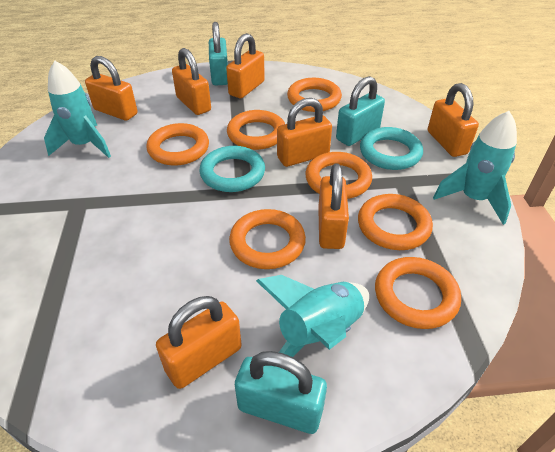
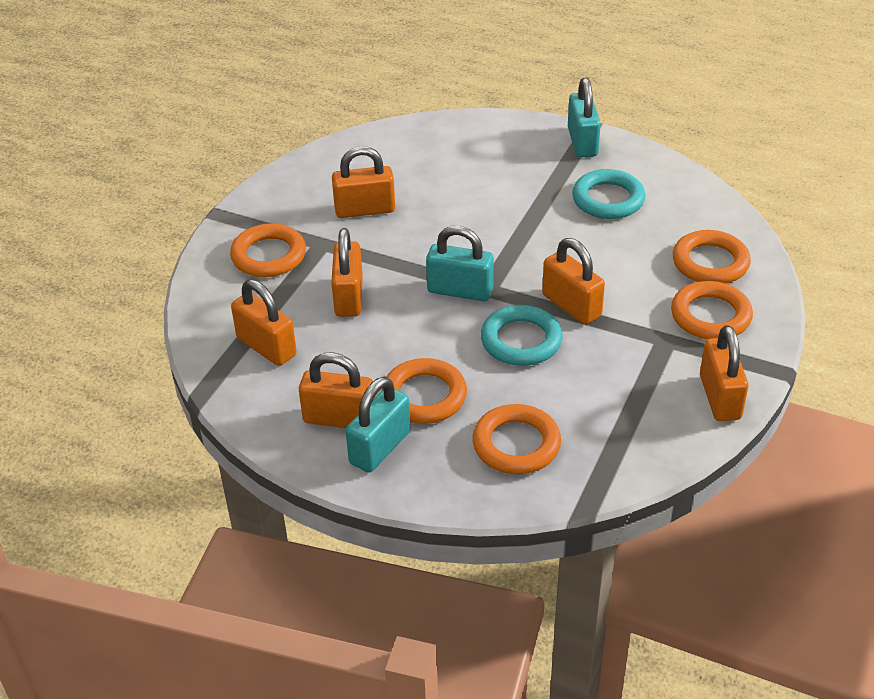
orange padlock: 7 -> 6
orange ring: 7 -> 5
turquoise rocket: 3 -> 0

